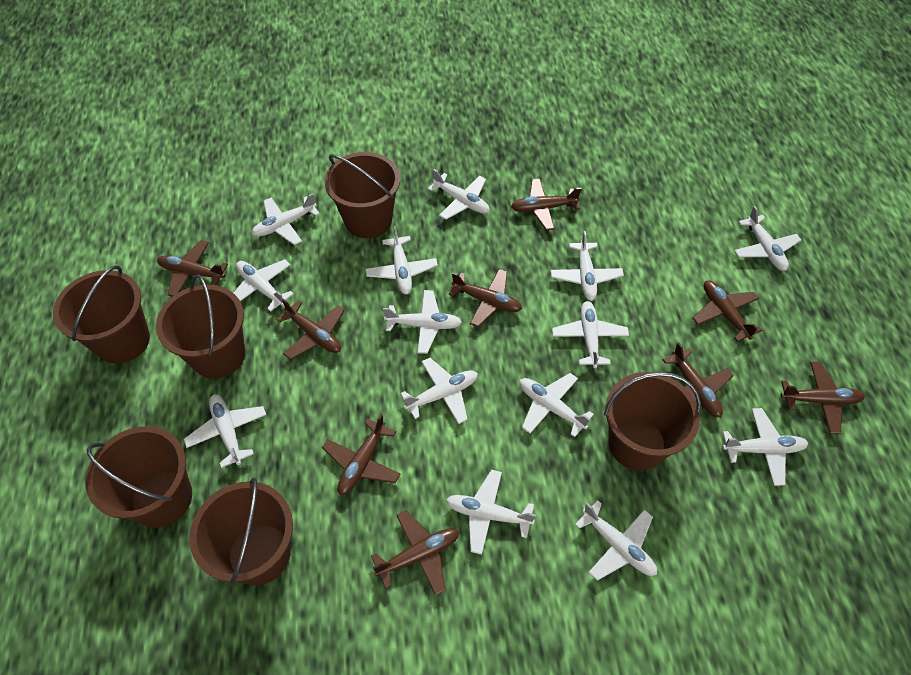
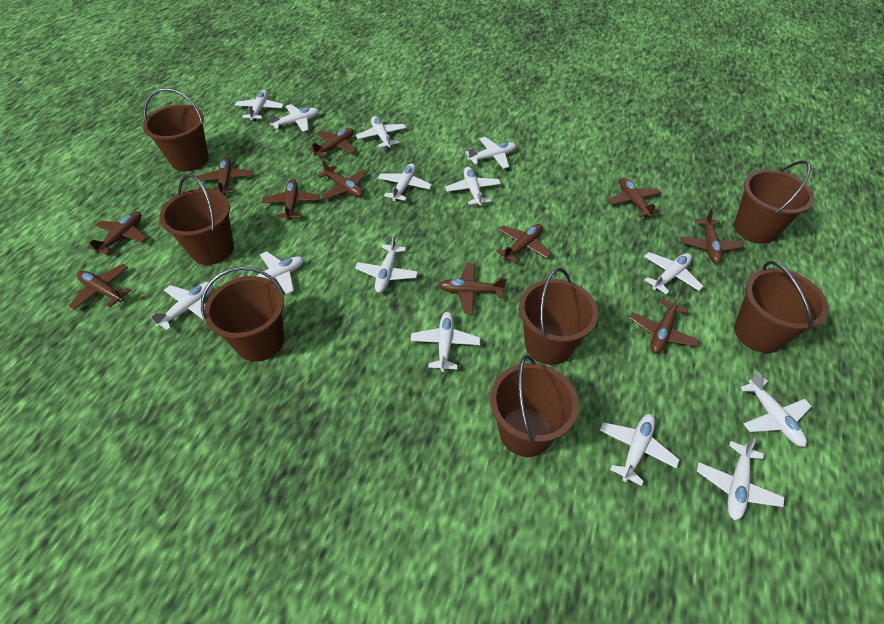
brown bucket: 6 -> 7
brown plane: 9 -> 11

